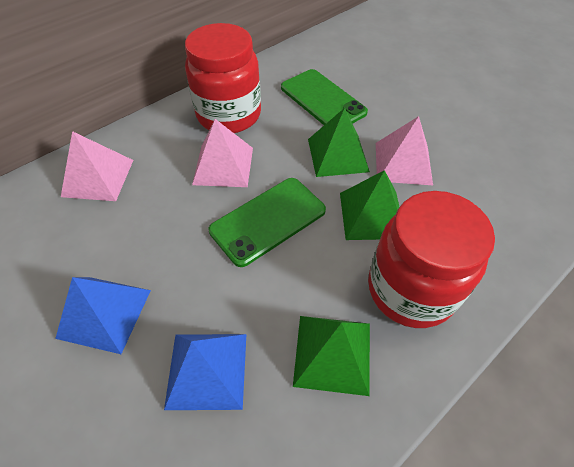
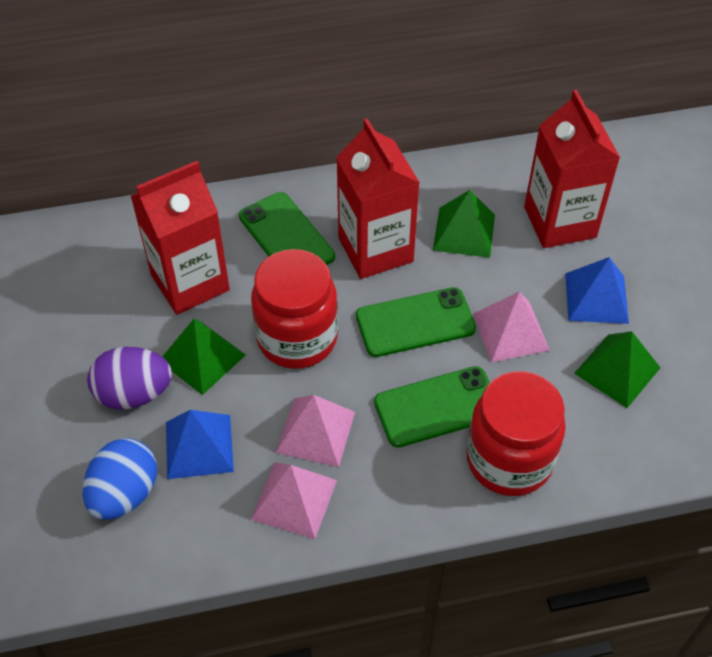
blue egg: 0 -> 1
green phone: 2 -> 3
purple egg: 0 -> 1
red carton: 0 -> 3

